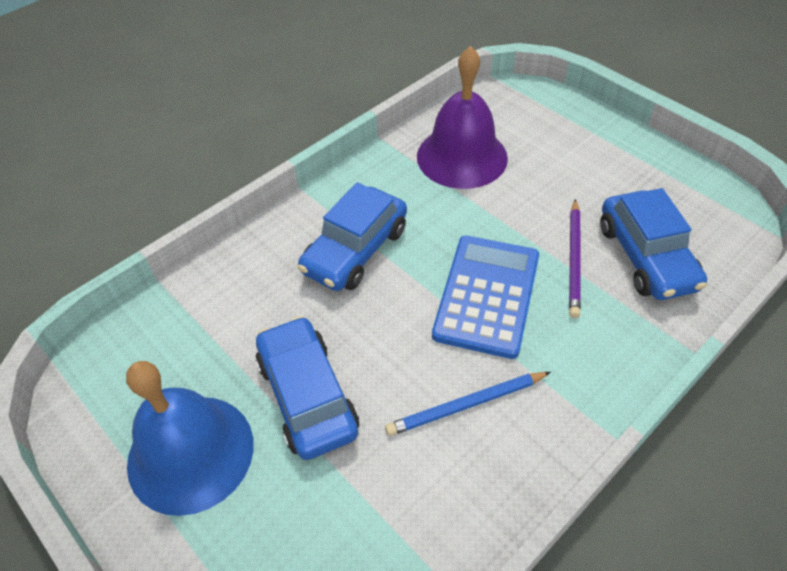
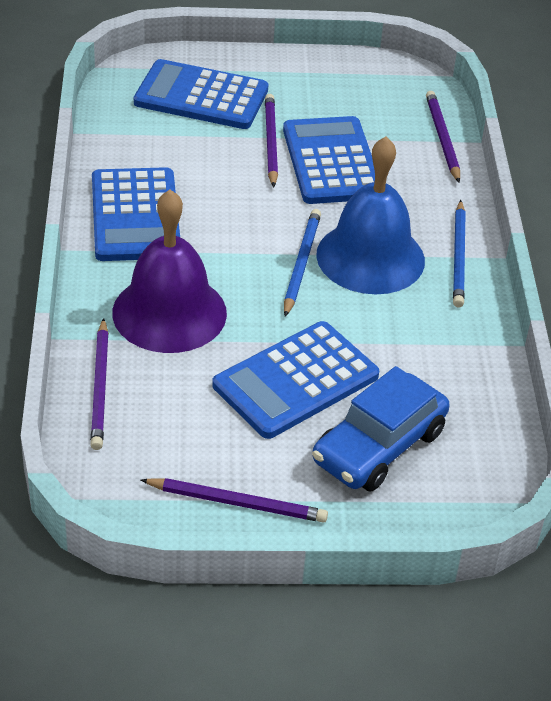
blue calculator: 1 -> 4
blue car: 3 -> 1
blue pencil: 1 -> 2
purple pencil: 1 -> 4

